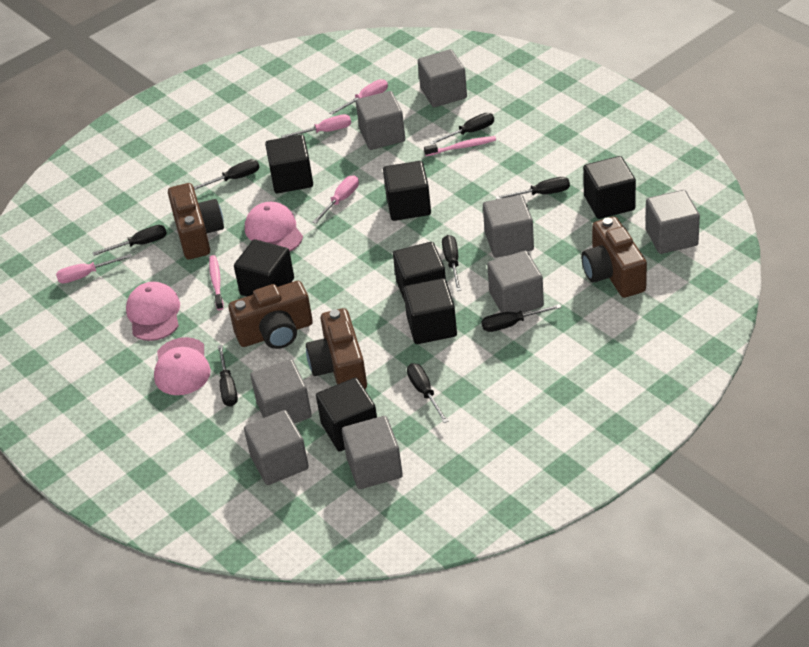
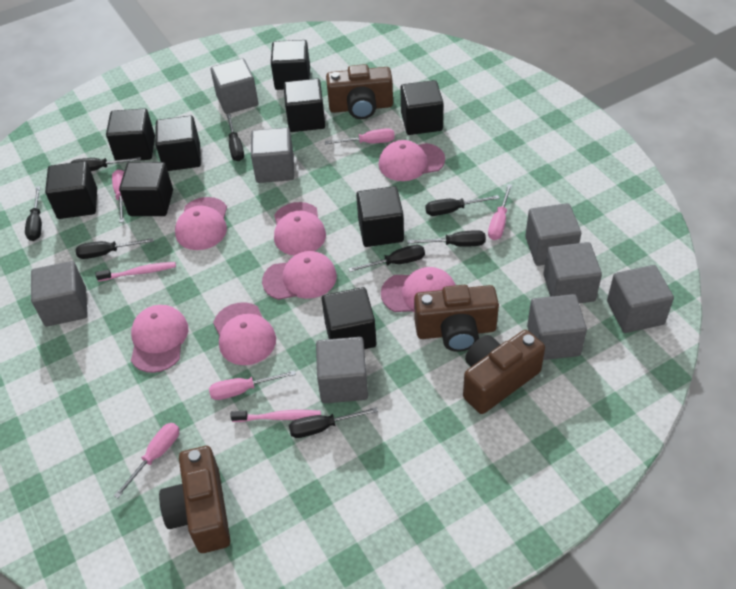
black cube: 7 -> 9
pink cap: 3 -> 7
pink screwdriver: 4 -> 5

